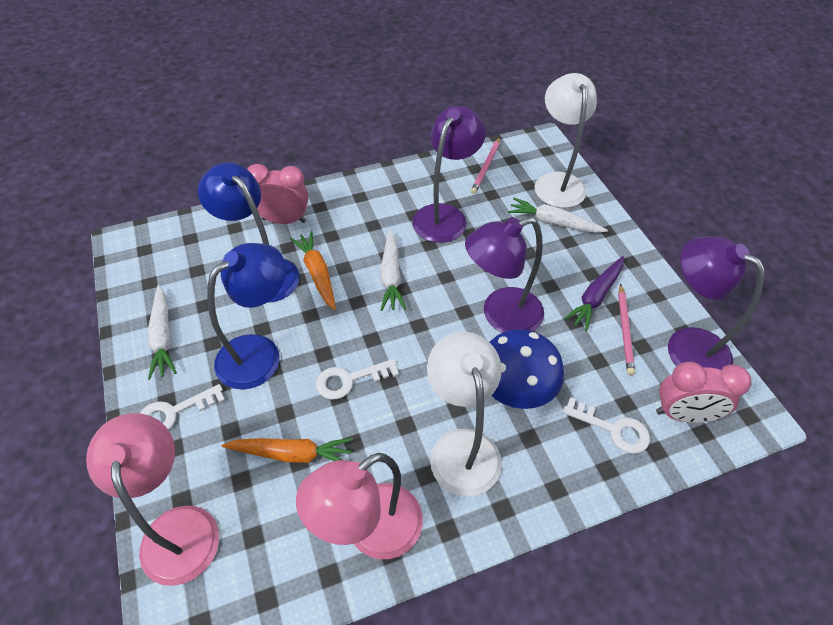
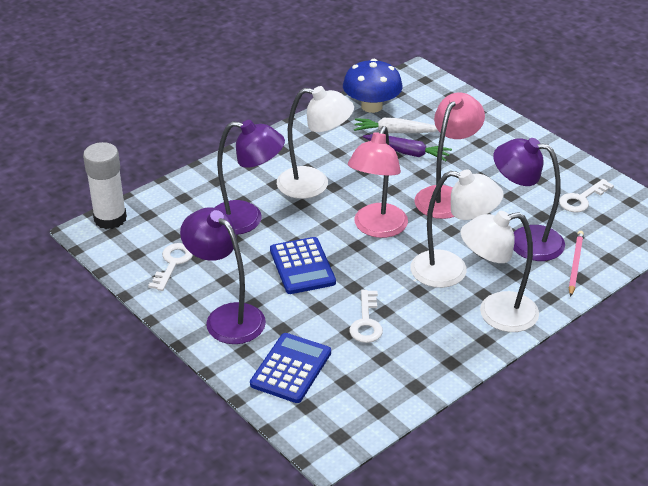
blue calculator: 0 -> 2
blue lamp: 2 -> 0
orange carrot: 2 -> 0
pink clock: 2 -> 0
pink pencil: 2 -> 1
white carrot: 3 -> 1
white glue stick: 0 -> 1
white lamp: 2 -> 3

